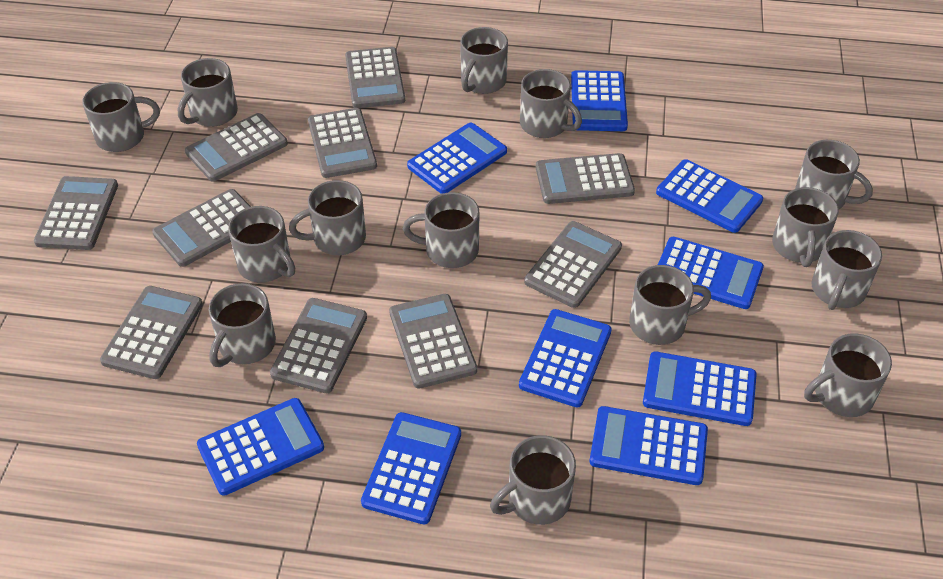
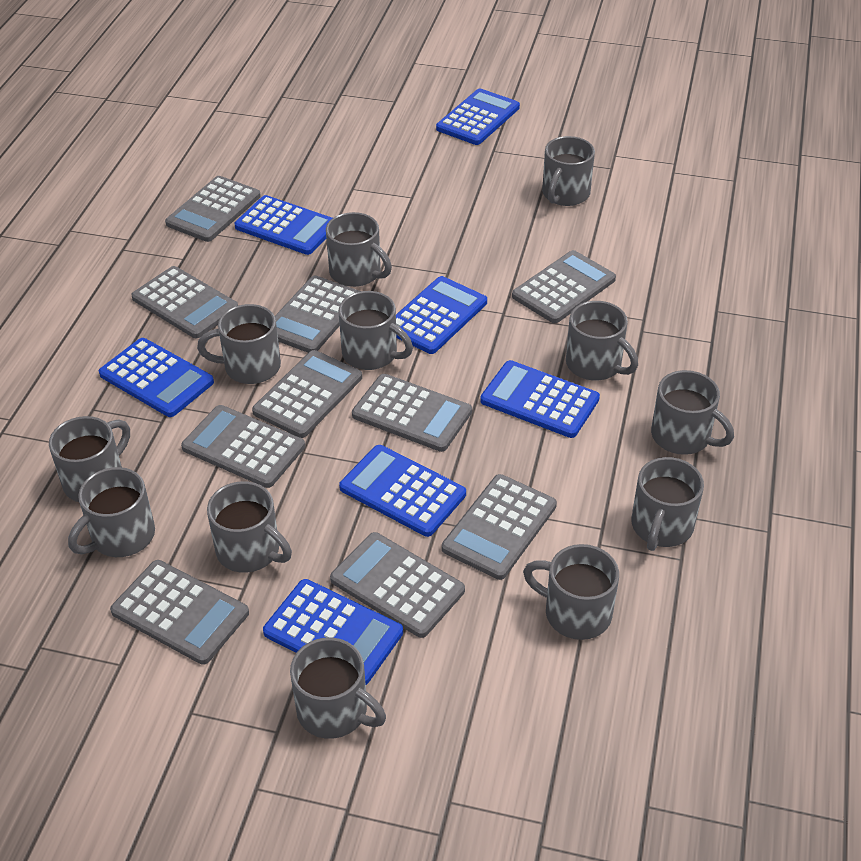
blue calculator: 9 -> 7
grey mug: 14 -> 12

